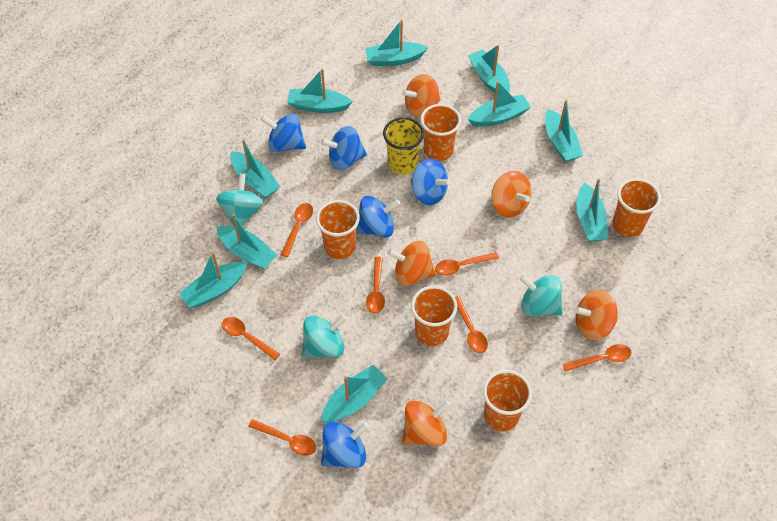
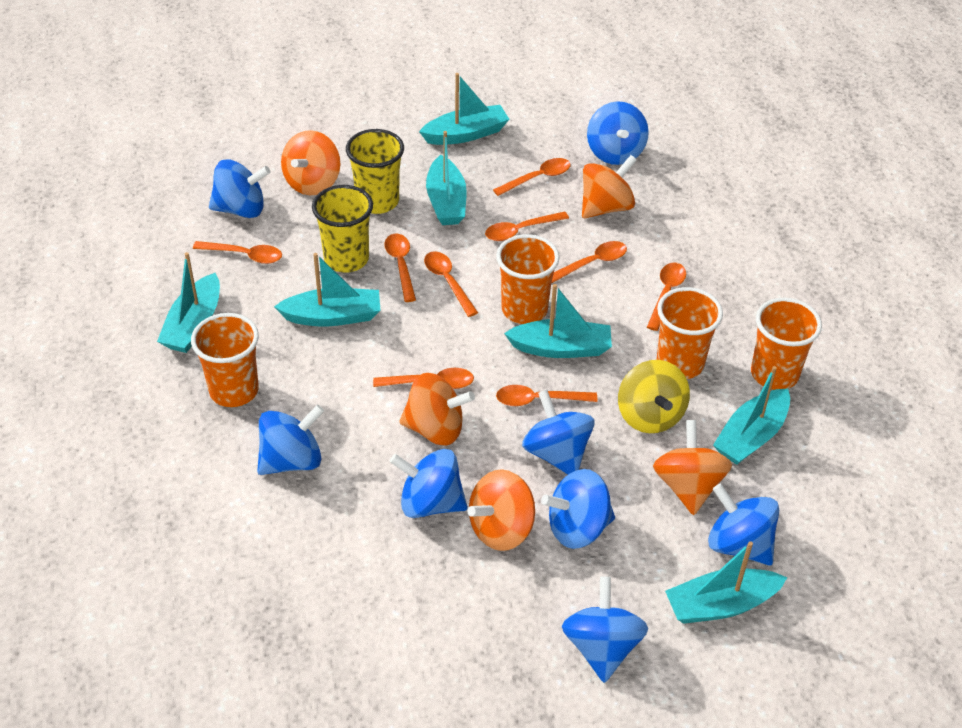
blue spinning top: 5 -> 8
orange cup: 5 -> 4
orange spoon: 7 -> 9
turquoise boat: 10 -> 7
turquoise spinning top: 3 -> 0
yellow cup: 1 -> 2
yellow spinning top: 0 -> 1

